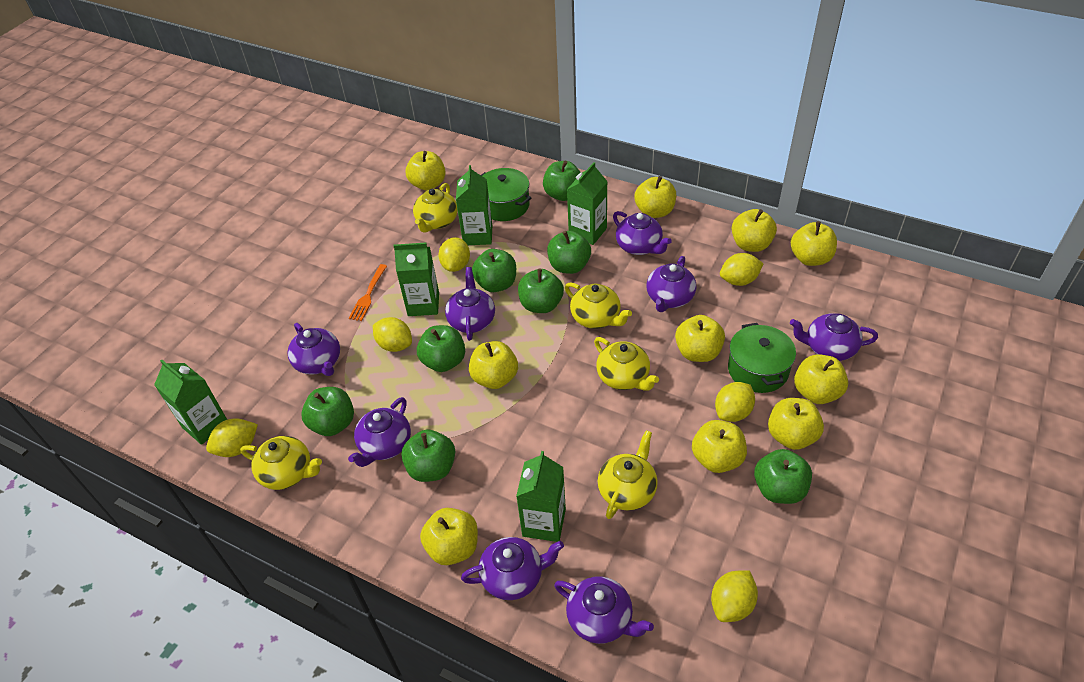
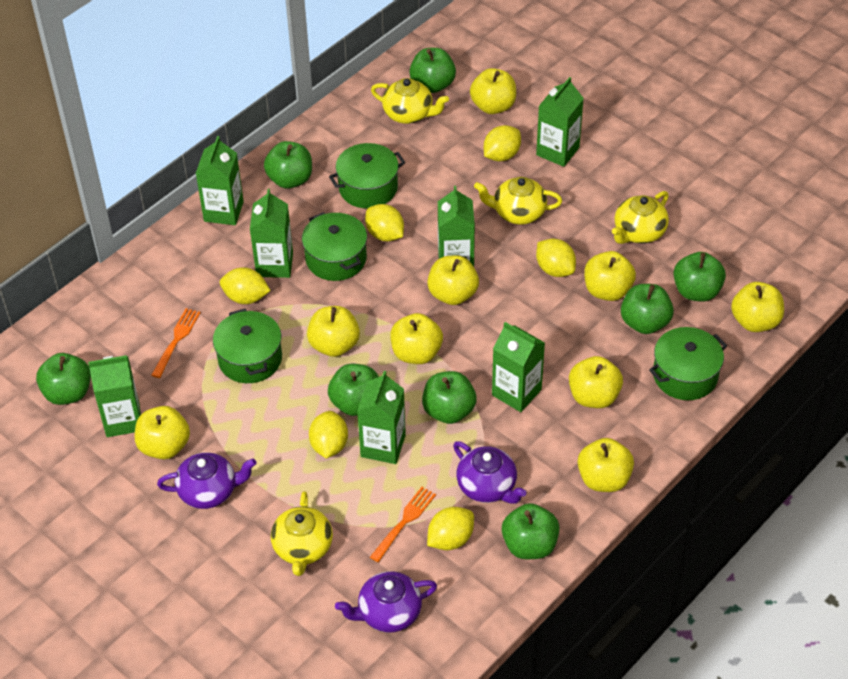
green carton: 5 -> 7
green pot: 2 -> 4
orange fork: 1 -> 2
purple teapot: 8 -> 3
yellow apple: 10 -> 9
yellow teapot: 5 -> 4

